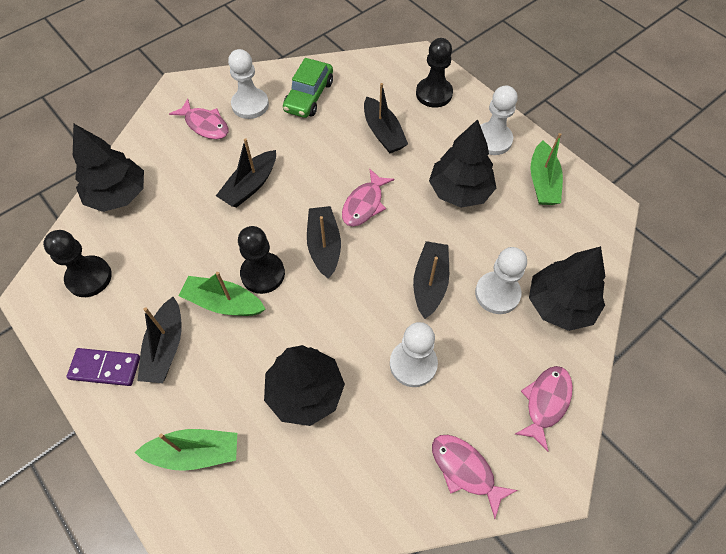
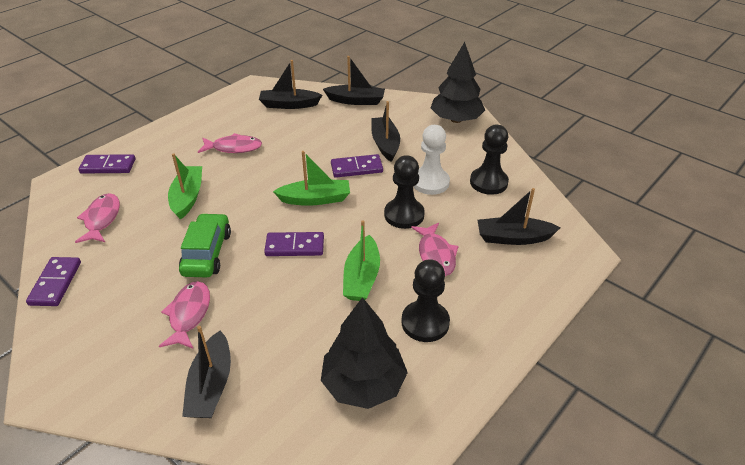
black tree: 4 -> 2
purple domino: 1 -> 4
white pawn: 4 -> 1

